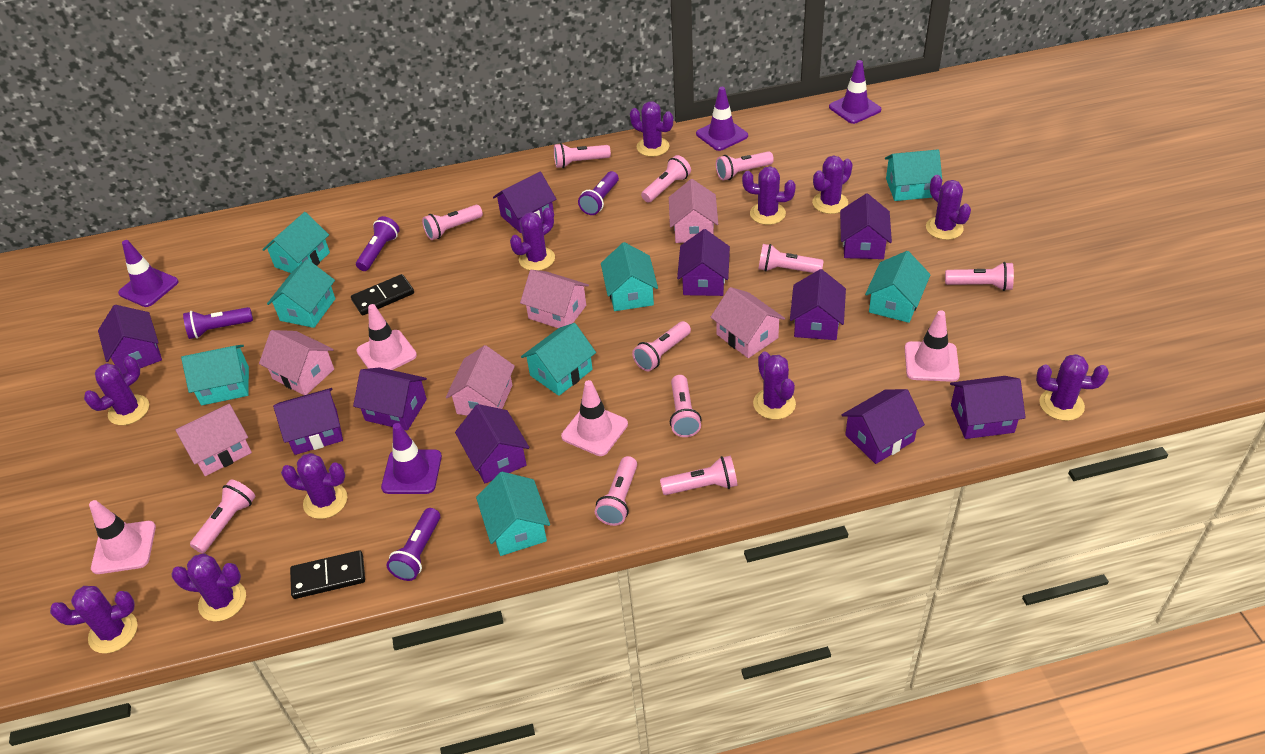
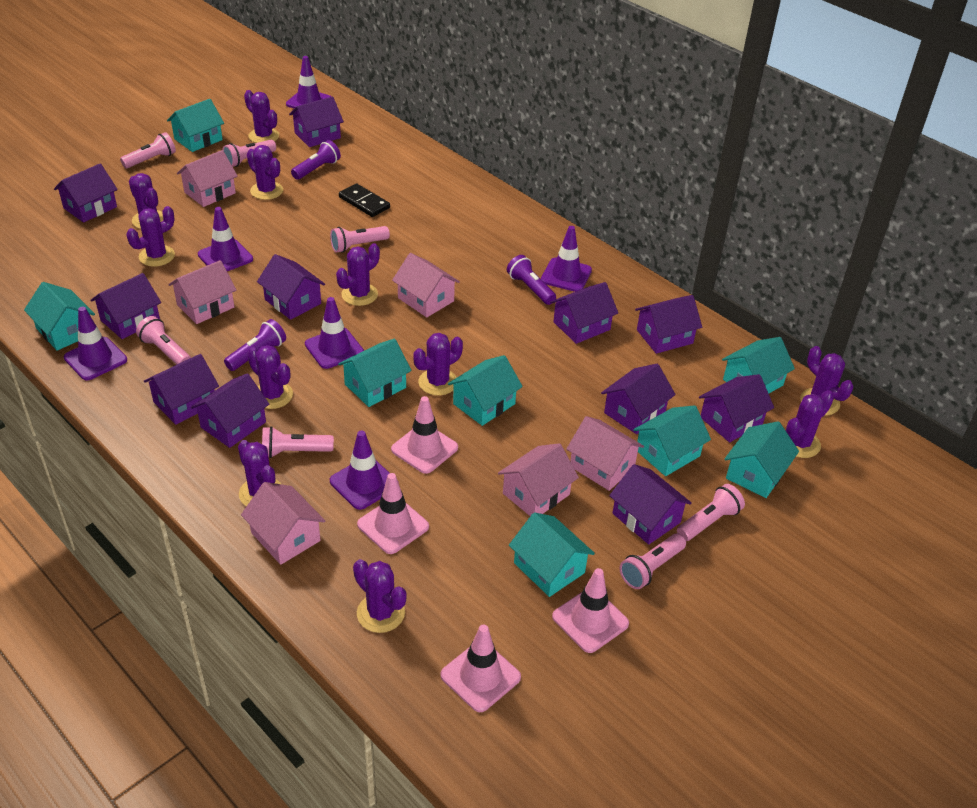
black domino: 2 -> 1
pink flashlight: 11 -> 7
purple flashlight: 4 -> 3
purple house: 10 -> 11
purple traffic cone: 4 -> 6

